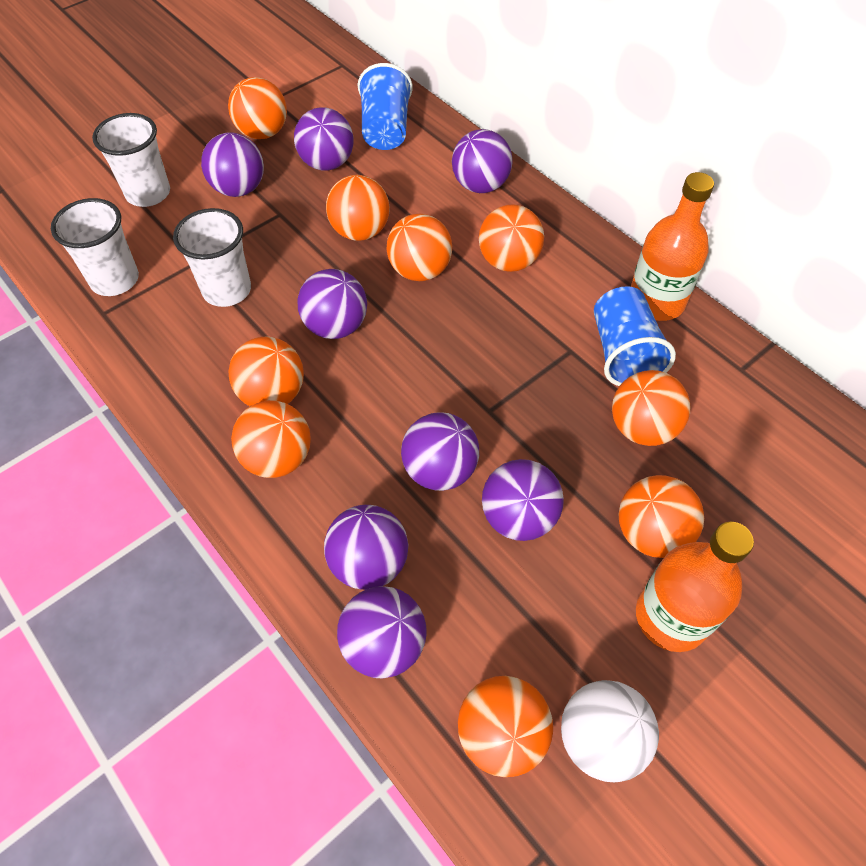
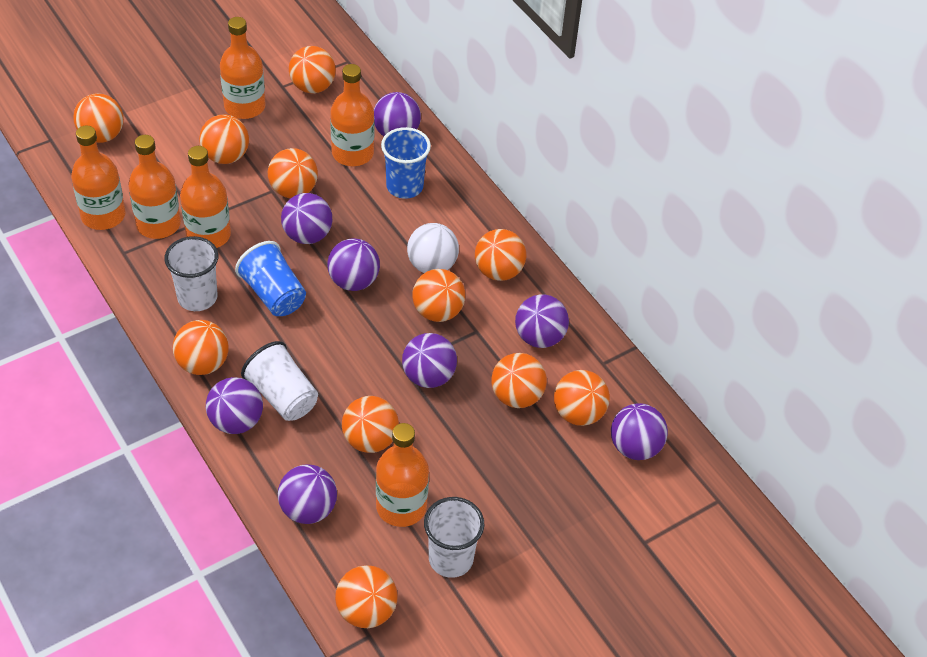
orange ball: 9 -> 11
orange bottle: 2 -> 6

